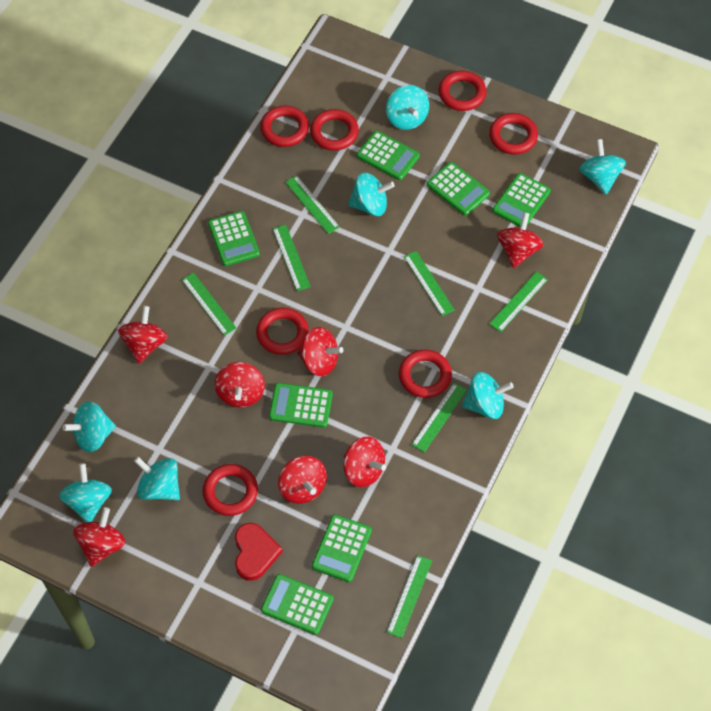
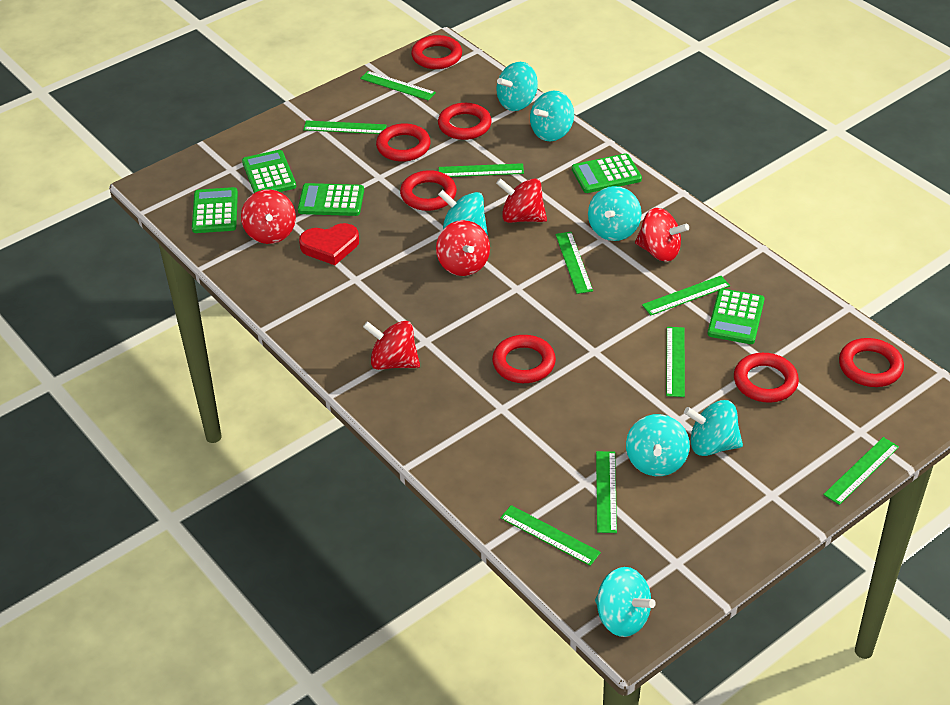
green calculator: 7 -> 5
green ruler: 7 -> 9
red spinning top: 7 -> 5

